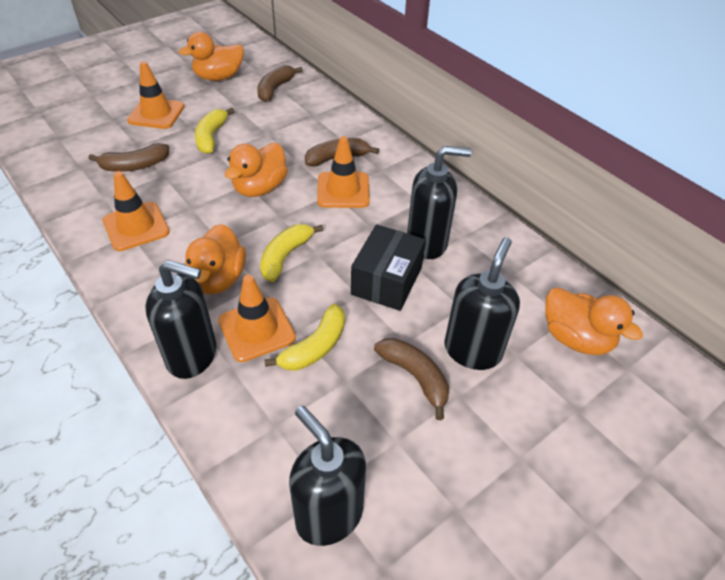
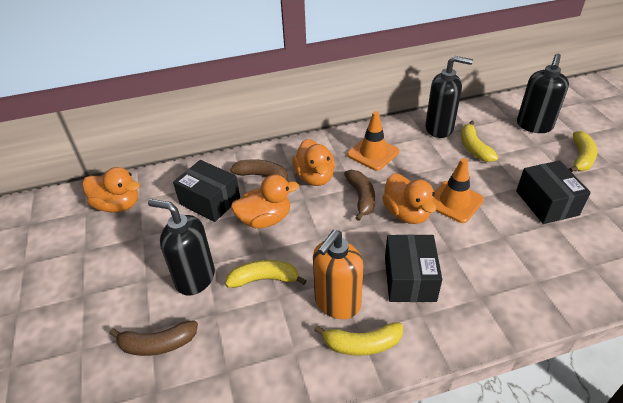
black box: 1 -> 3
black soap dispenser: 4 -> 3
brown banana: 4 -> 3
orange soap dispenser: 0 -> 1
orange traffic cone: 4 -> 2
yellow banana: 3 -> 4

